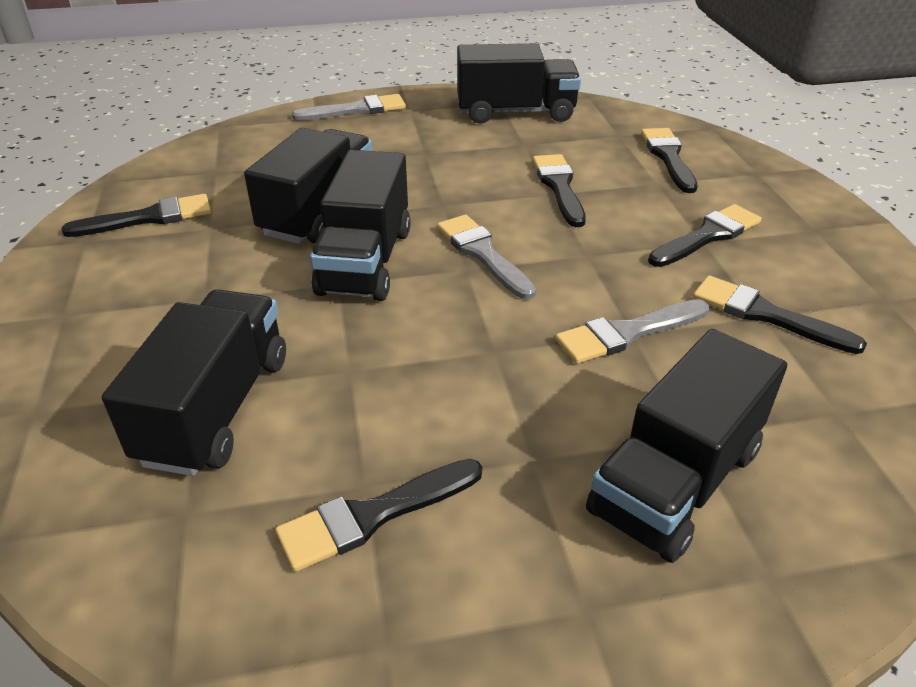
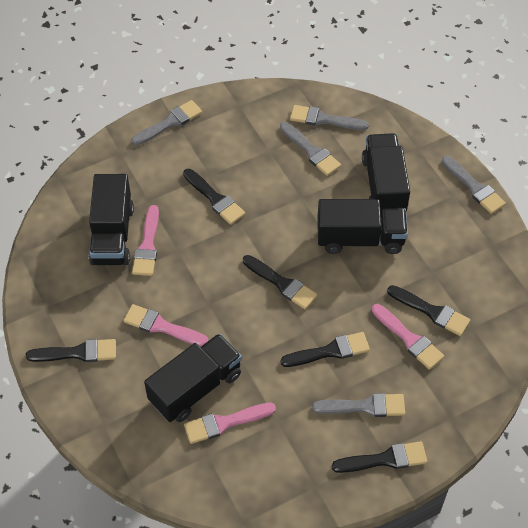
black truck: 5 -> 4
grey brush: 3 -> 5
pink brush: 0 -> 4

